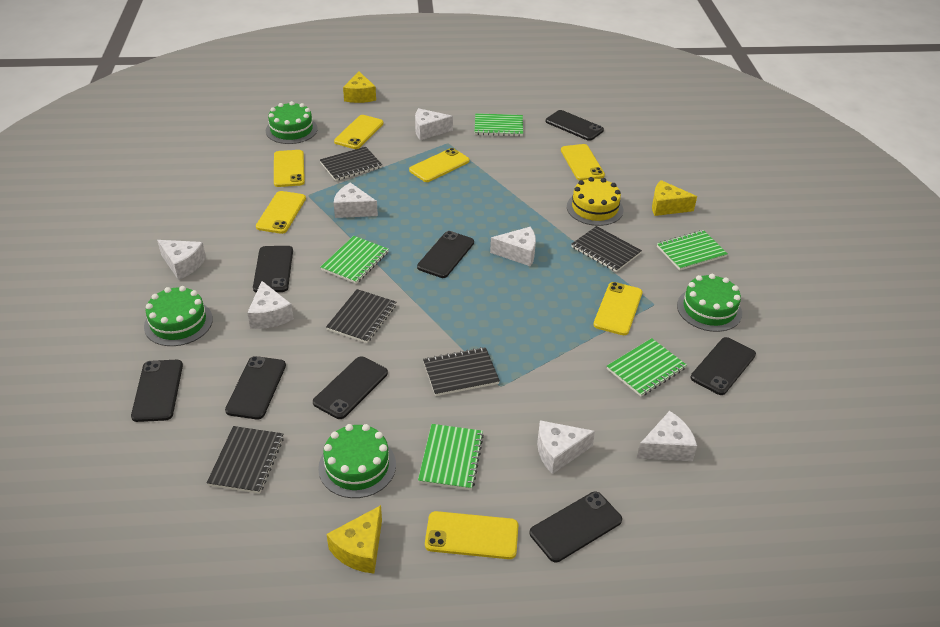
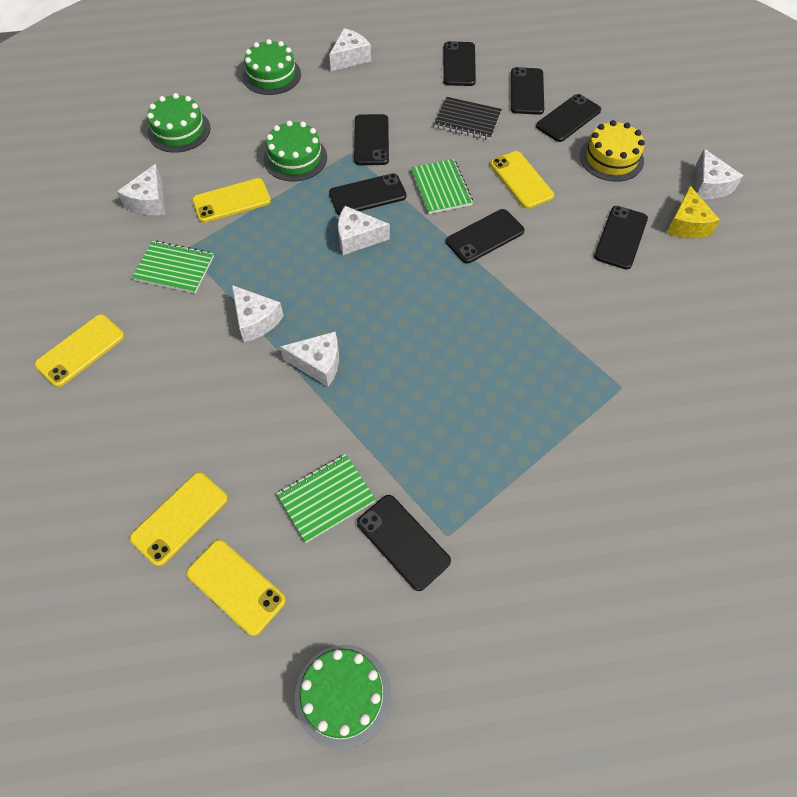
black notebook: 5 -> 1
green notebook: 5 -> 3
white cheese: 7 -> 6
yellow cheese: 3 -> 1
yellow phone: 7 -> 5

